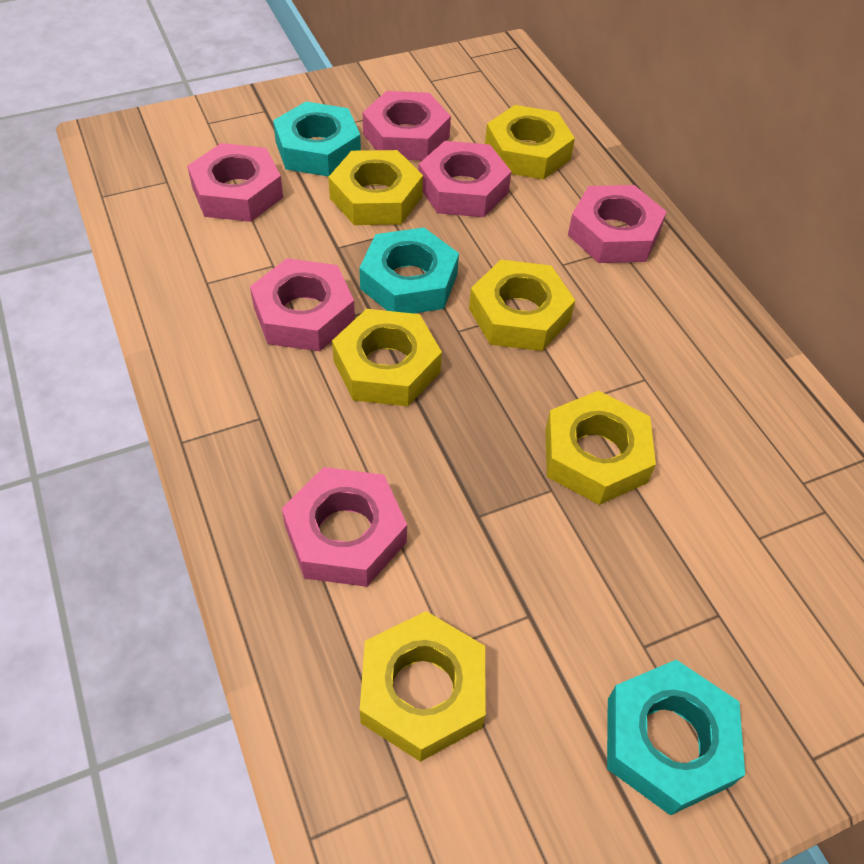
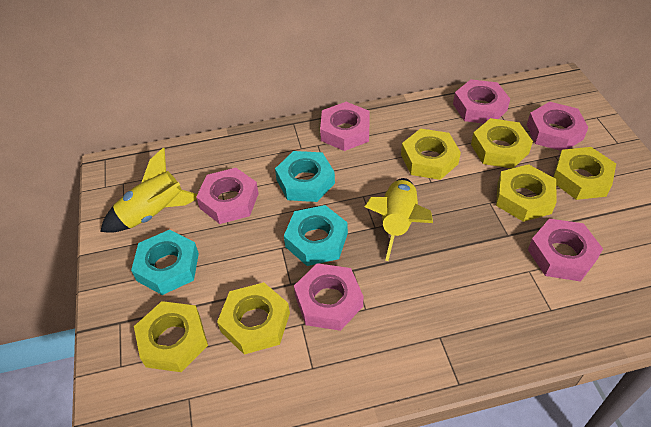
yellow rocket: 0 -> 2

